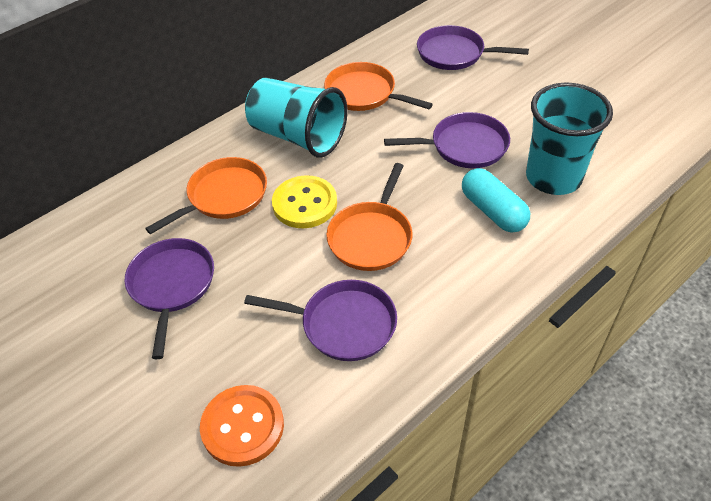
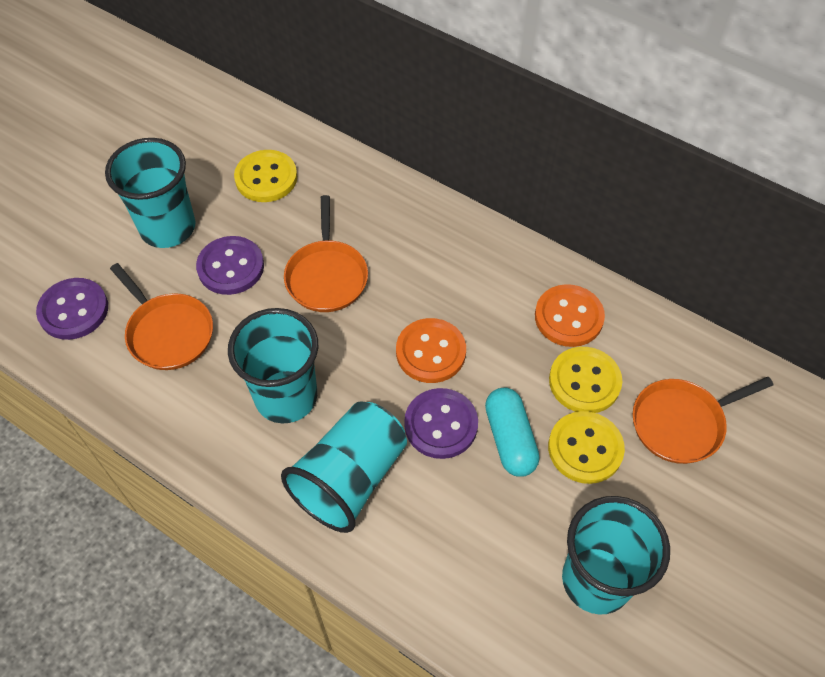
orange button: 1 -> 2
purple button: 0 -> 3
purple pan: 4 -> 0
turquoise cup: 2 -> 4
yellow button: 1 -> 3

